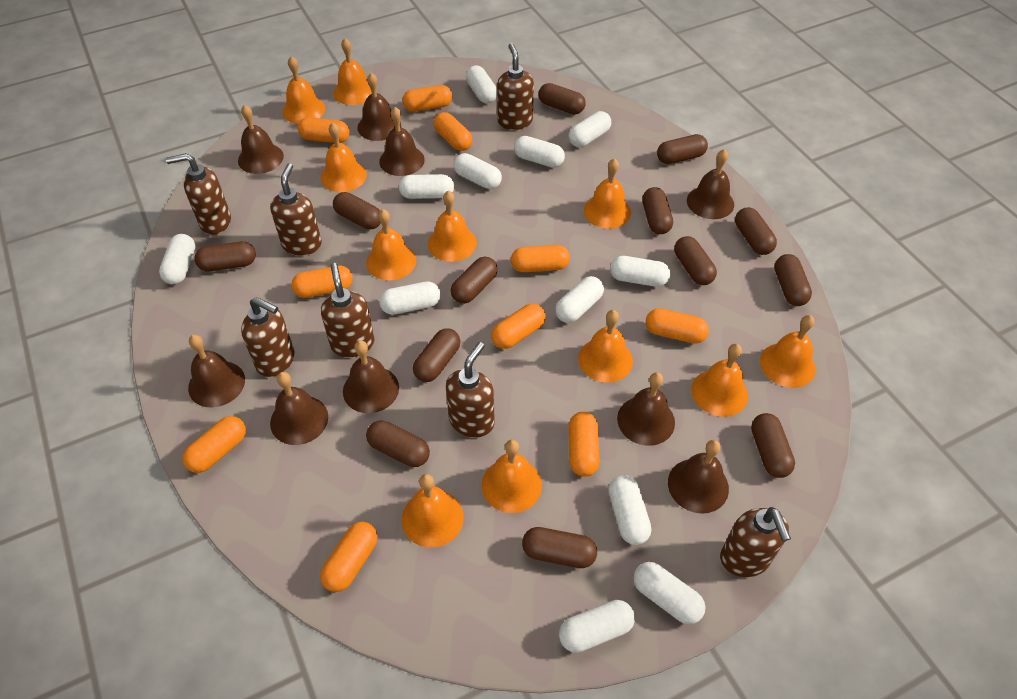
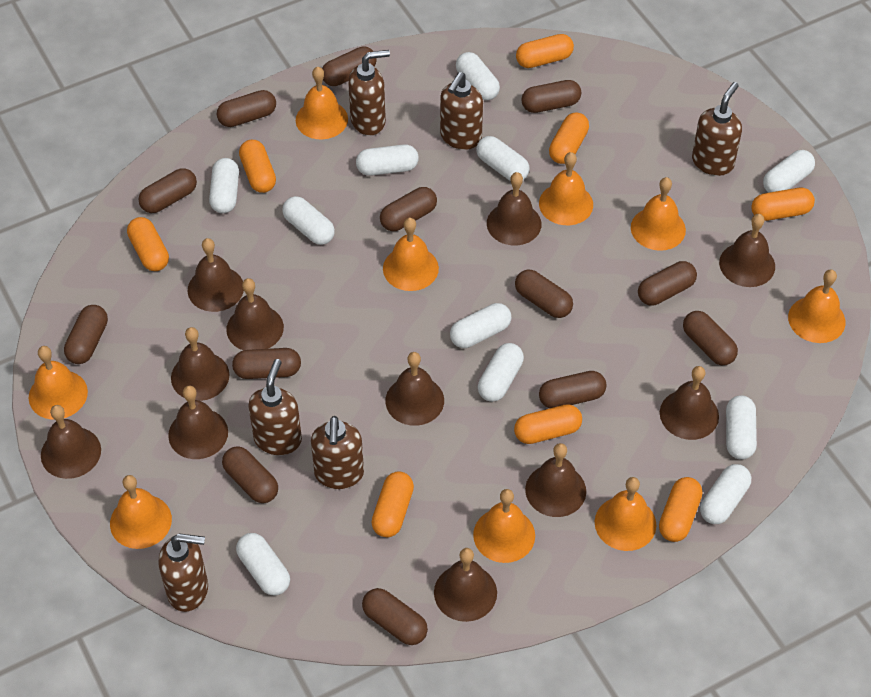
brown bell: 9 -> 11
brown soap dispenser: 7 -> 6
orange bell: 11 -> 9
orange capsule: 10 -> 8
white capsule: 12 -> 11

